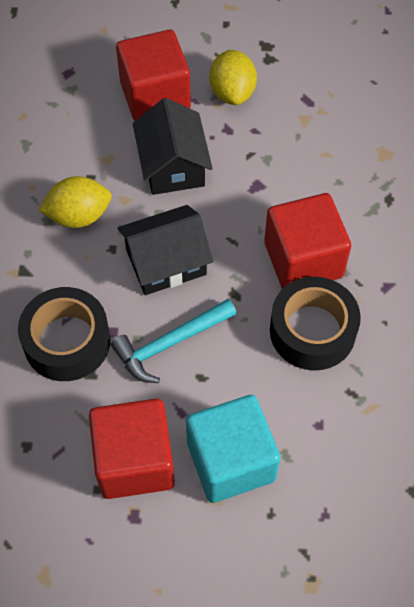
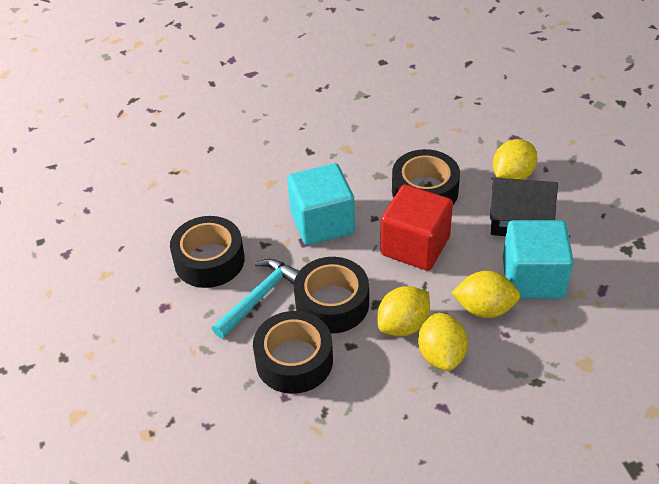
black house: 2 -> 1
black tape: 2 -> 4
red cube: 3 -> 1
turquoise cube: 1 -> 2
yellow lemon: 2 -> 4

